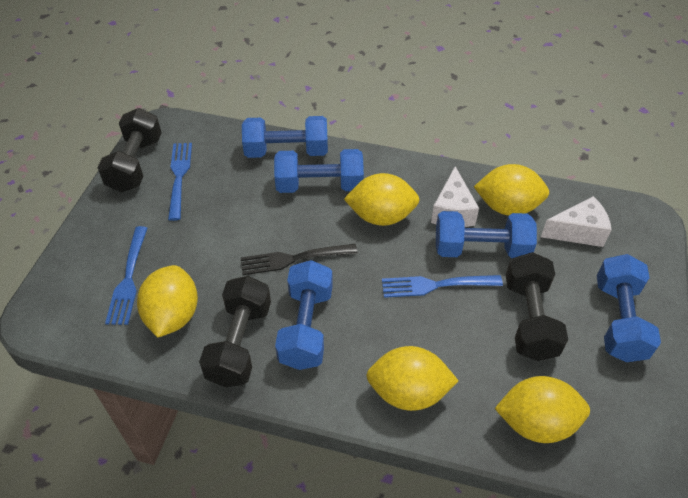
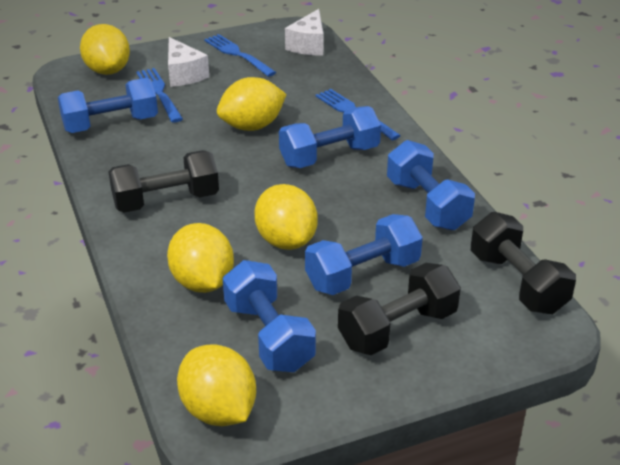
black fork: 1 -> 0

